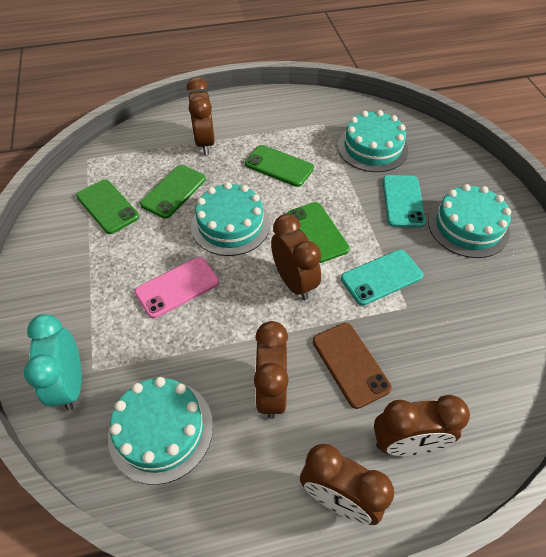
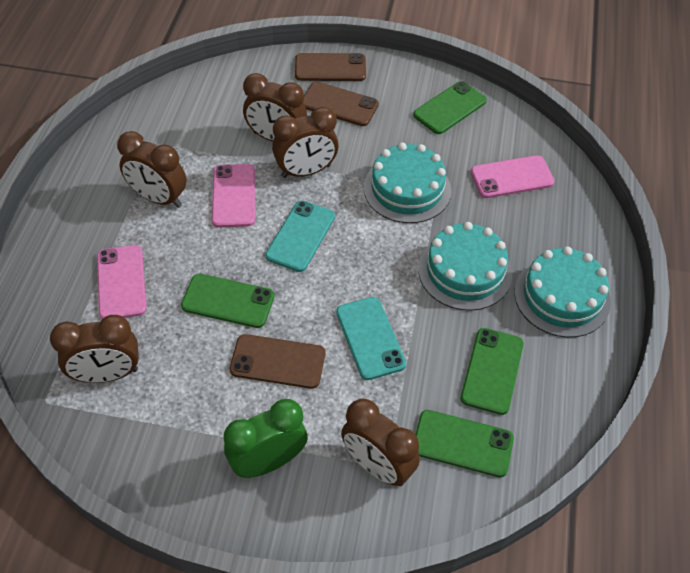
brown phone: 1 -> 3
green clock: 0 -> 1
pink phone: 1 -> 3
turquoise cake: 4 -> 3
turquoise clock: 1 -> 0

